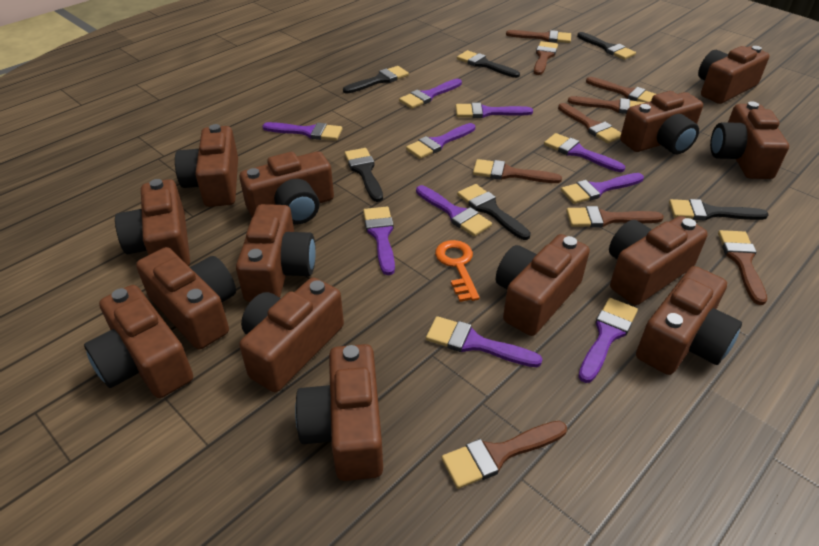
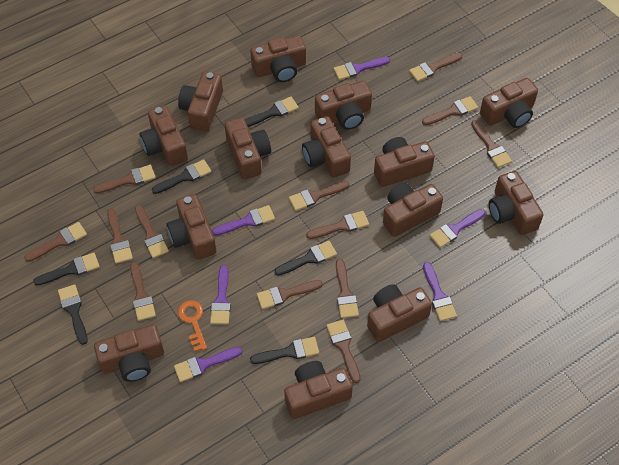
brown brush: 9 -> 13
purple brush: 10 -> 6

